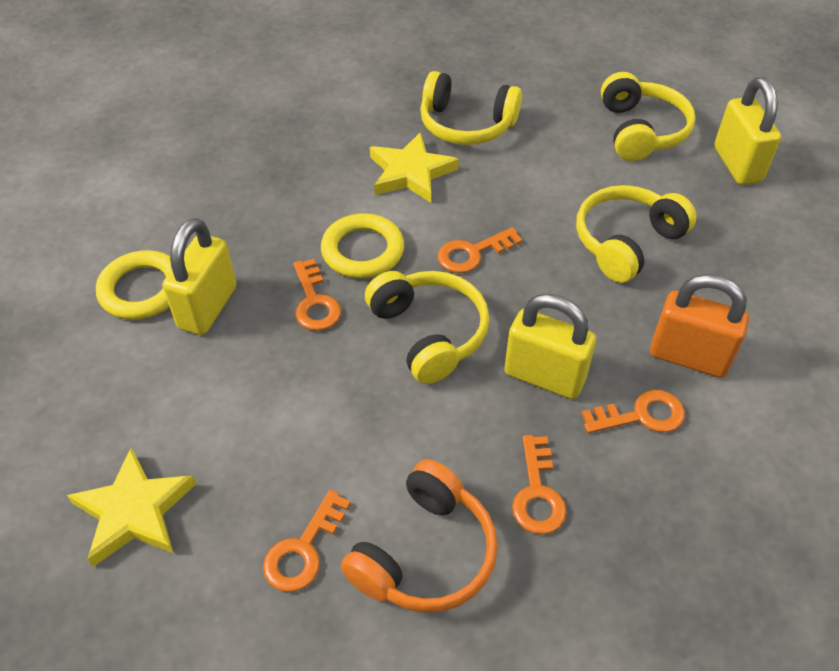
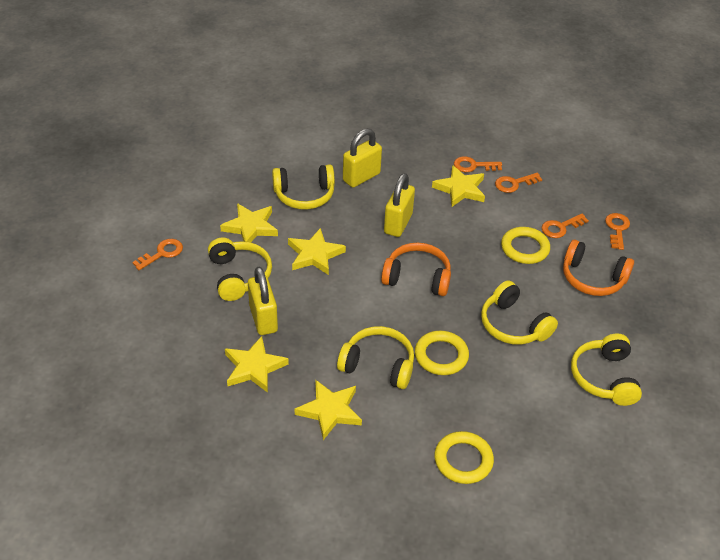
orange headphones: 1 -> 2
orange padlock: 1 -> 0
yellow headphones: 4 -> 5
yellow ring: 2 -> 3
yellow star: 2 -> 5

